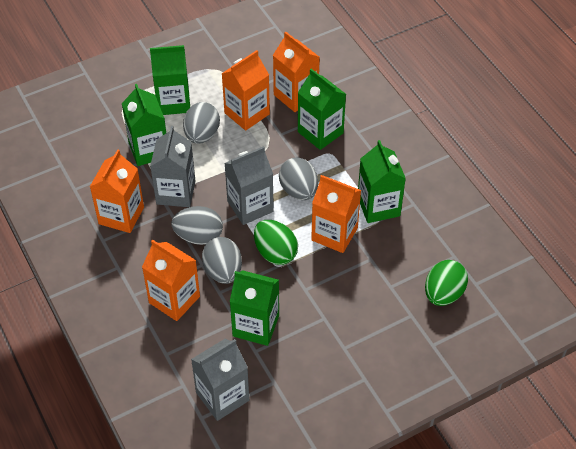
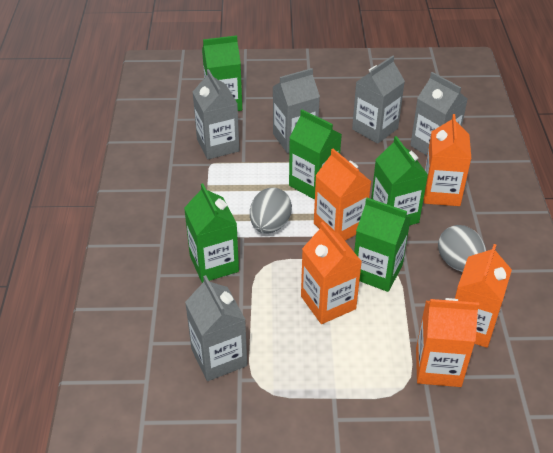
green egg: 2 -> 0
grey carton: 3 -> 5
grey egg: 4 -> 2

